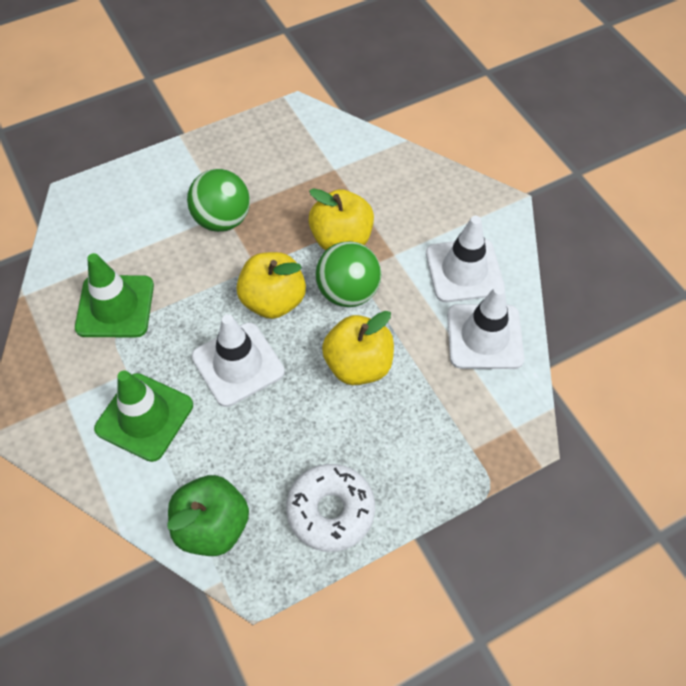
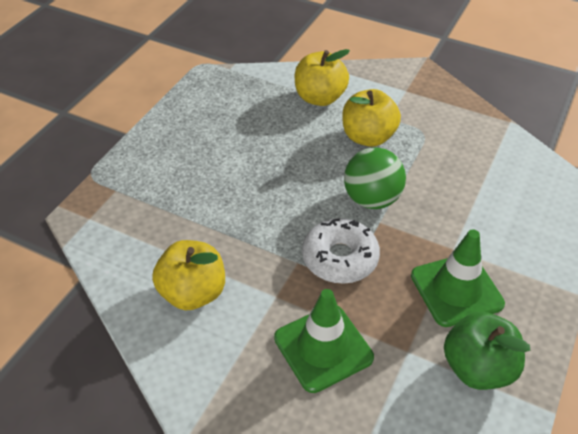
green ball: 2 -> 1
white traffic cone: 3 -> 0

